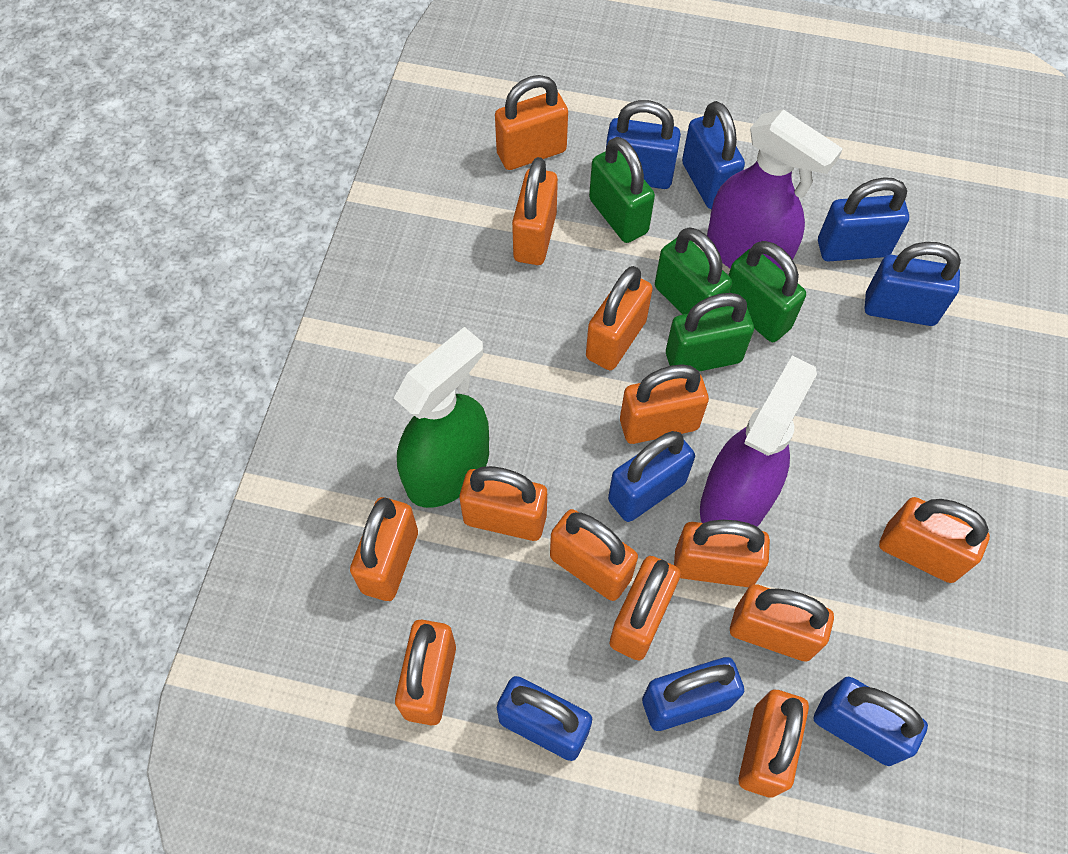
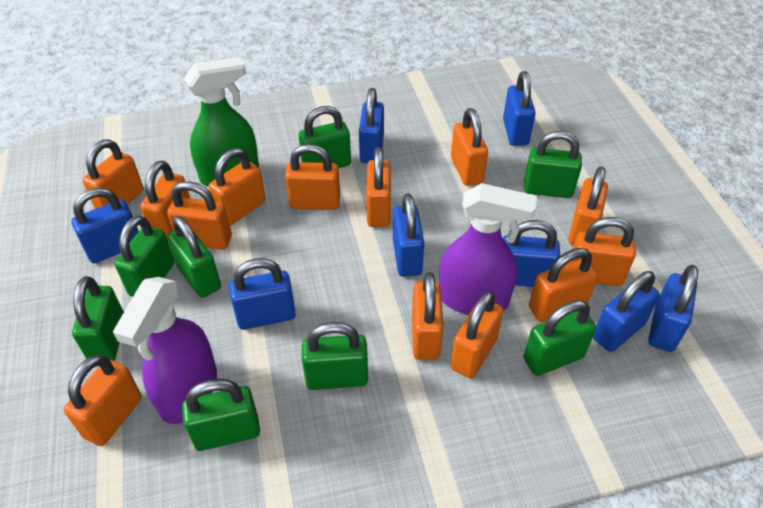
green padlock: 4 -> 8

